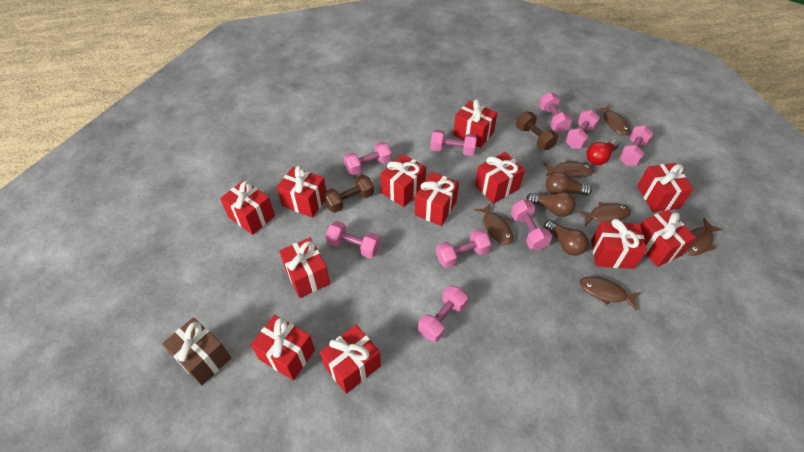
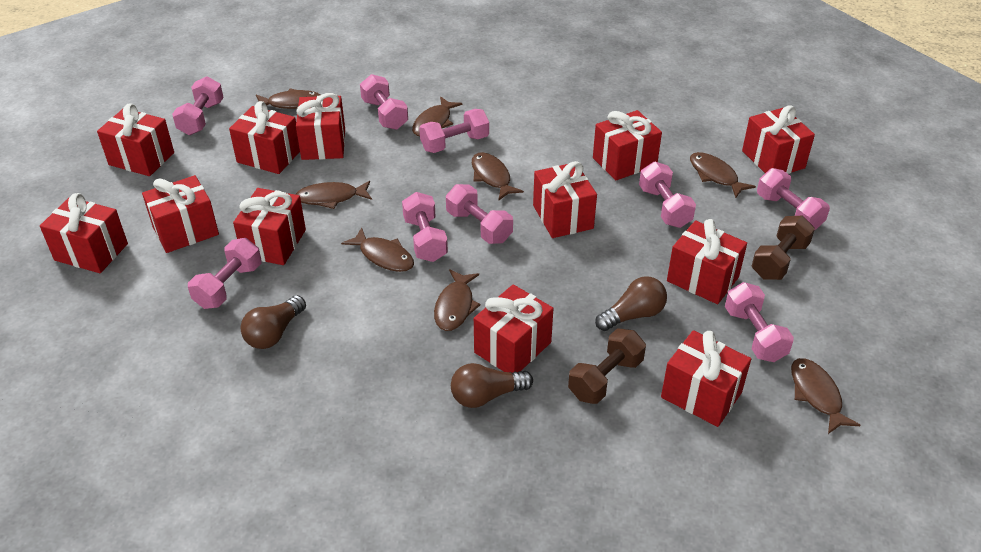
brown fish: 6 -> 8
brown gift: 1 -> 0
red light bulb: 1 -> 0

